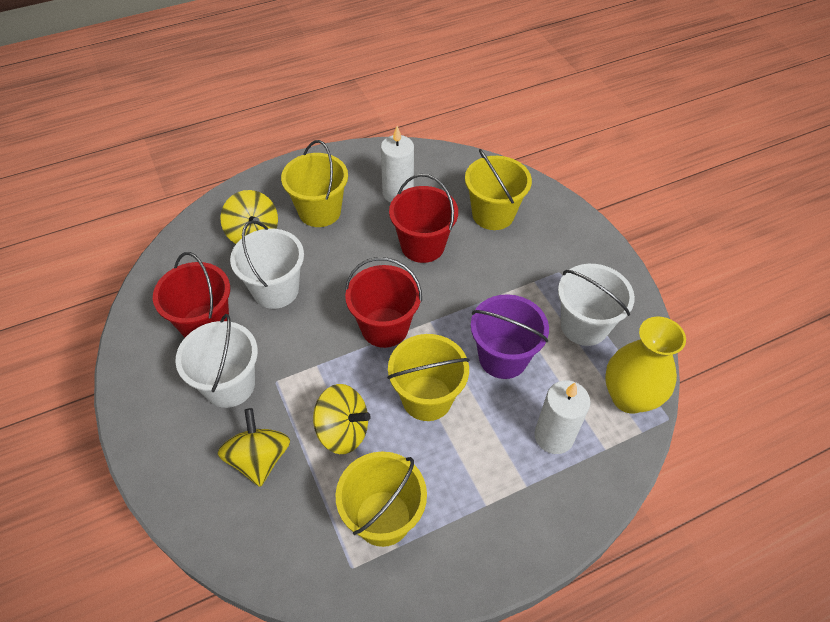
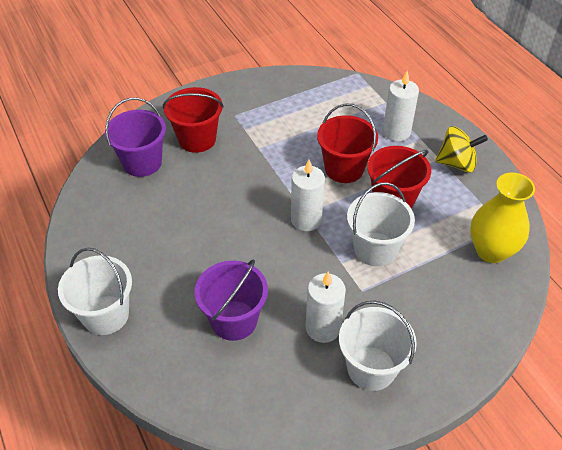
purple bucket: 1 -> 2
white candle: 2 -> 3
yellow bucket: 4 -> 0
yellow spinning top: 3 -> 1

